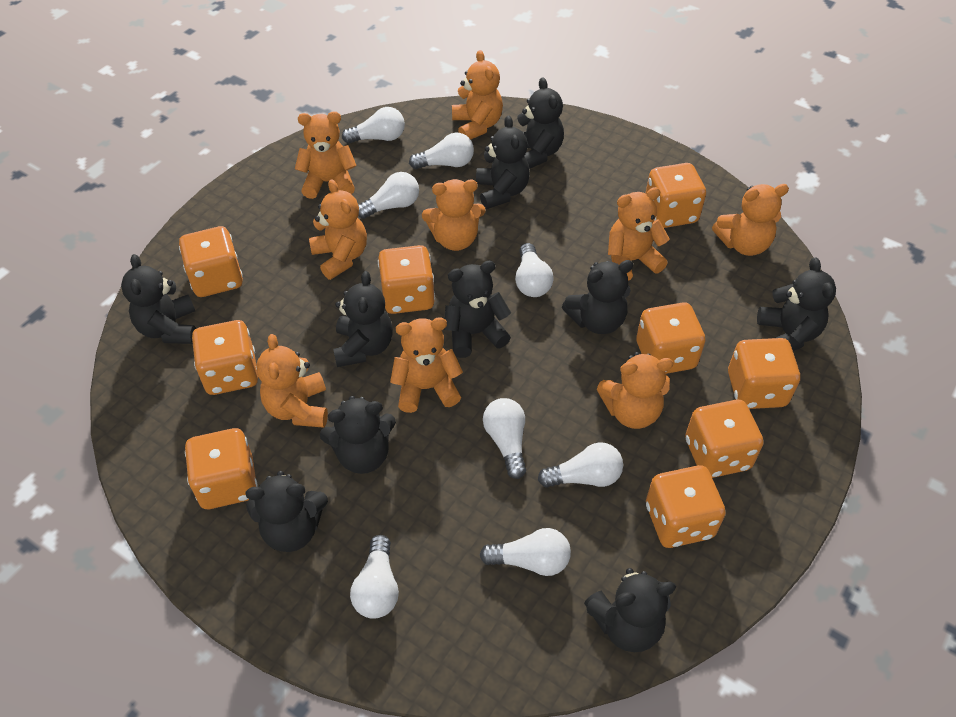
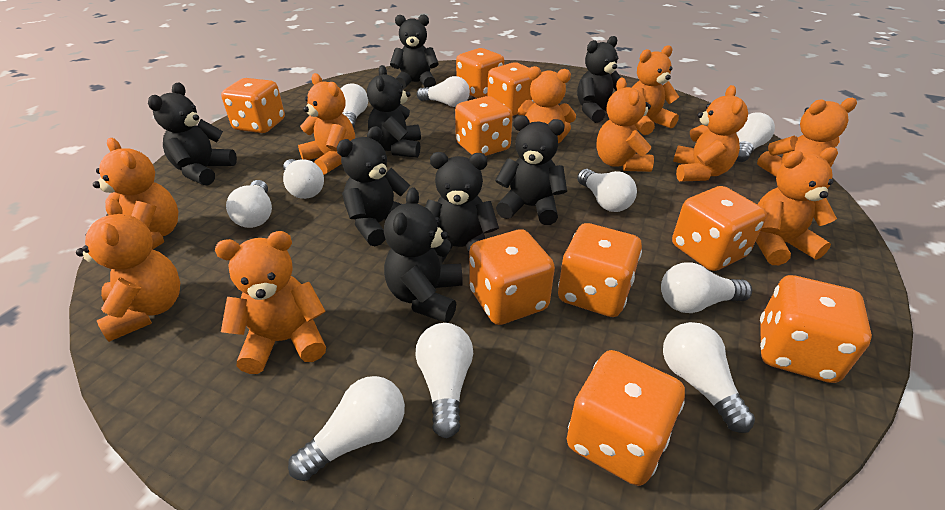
black teddy bear: 10 -> 8
orange teddy bear: 9 -> 10
white light bulb: 8 -> 10

